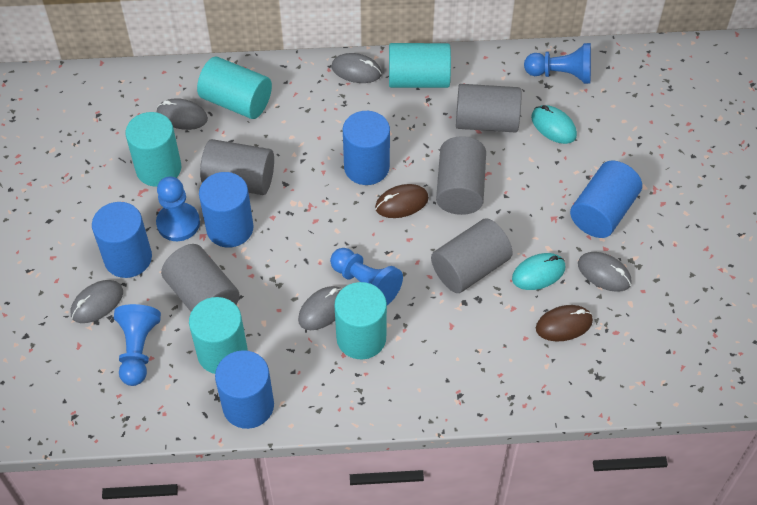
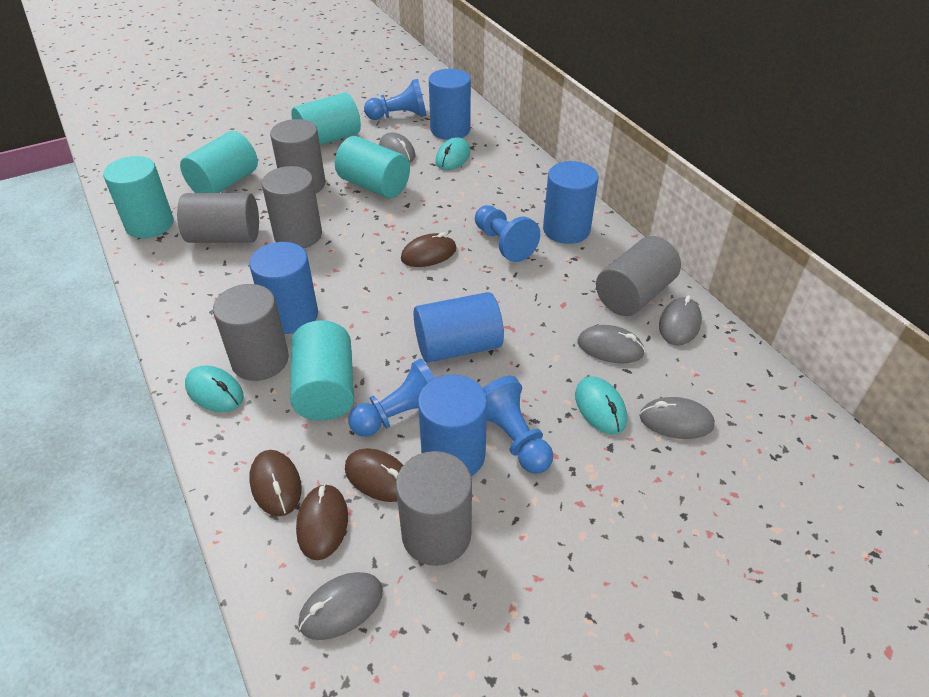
brown mouse: 2 -> 4
grey cylinder: 5 -> 6
turquoise mouse: 2 -> 3

